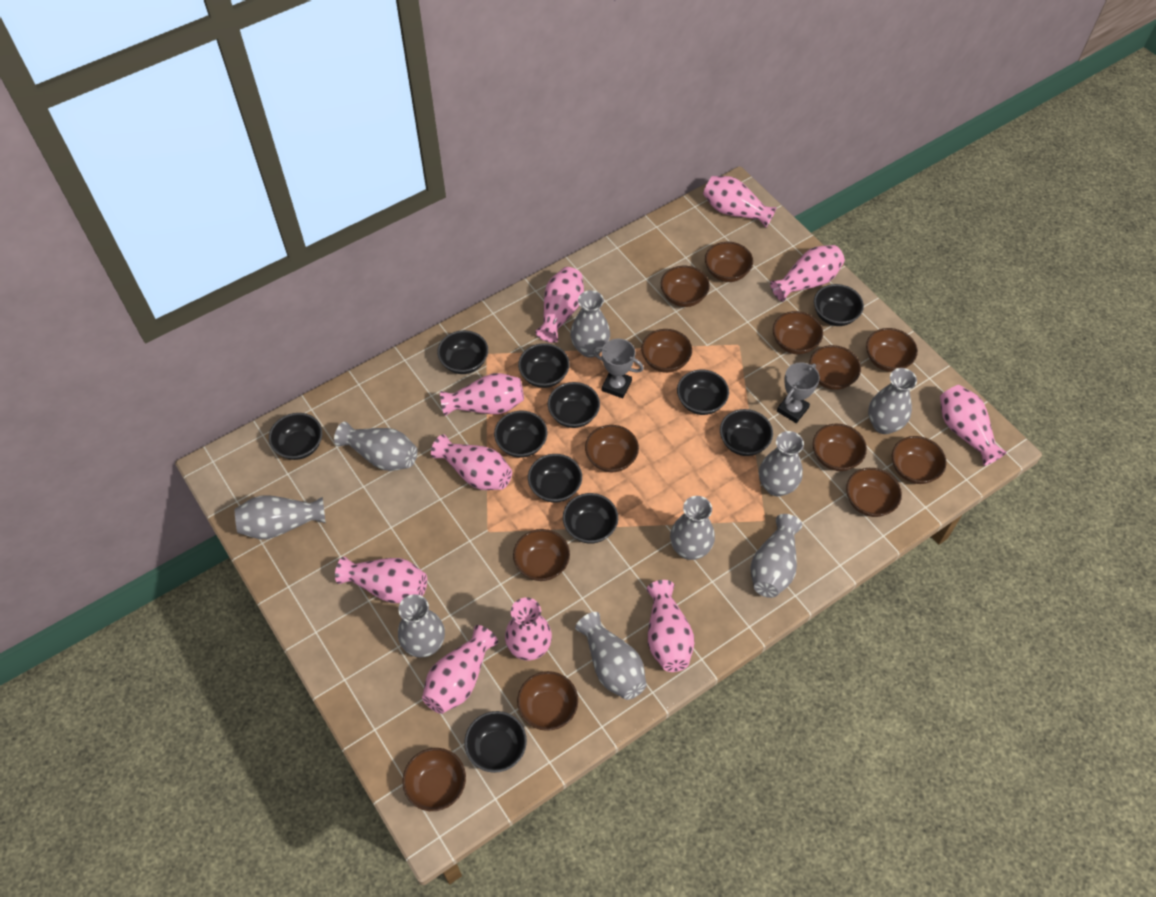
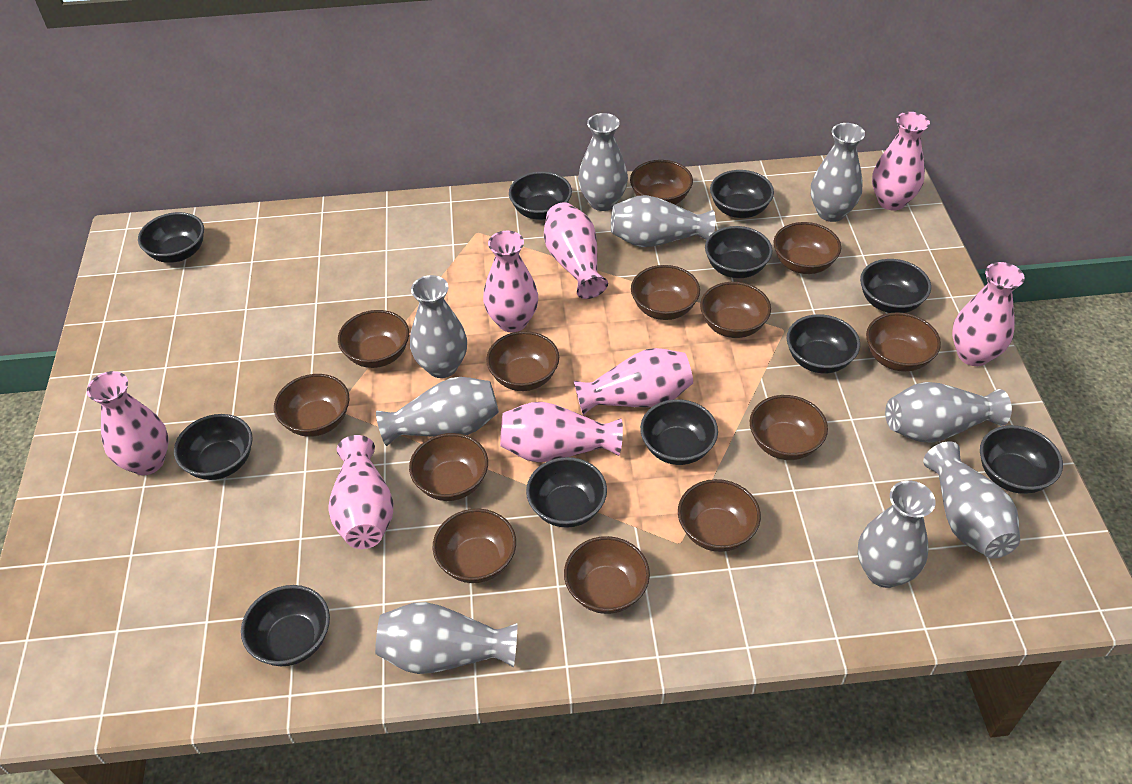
grey trophy: 2 -> 0
pink vase: 10 -> 8

